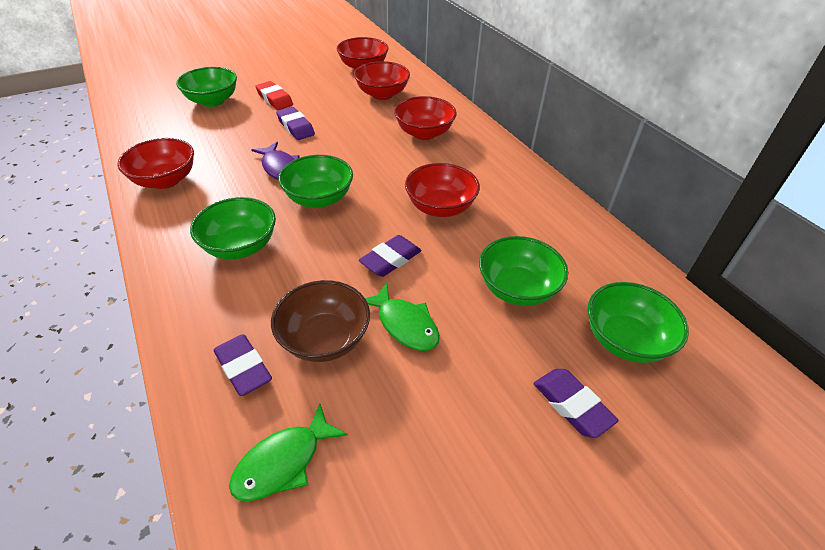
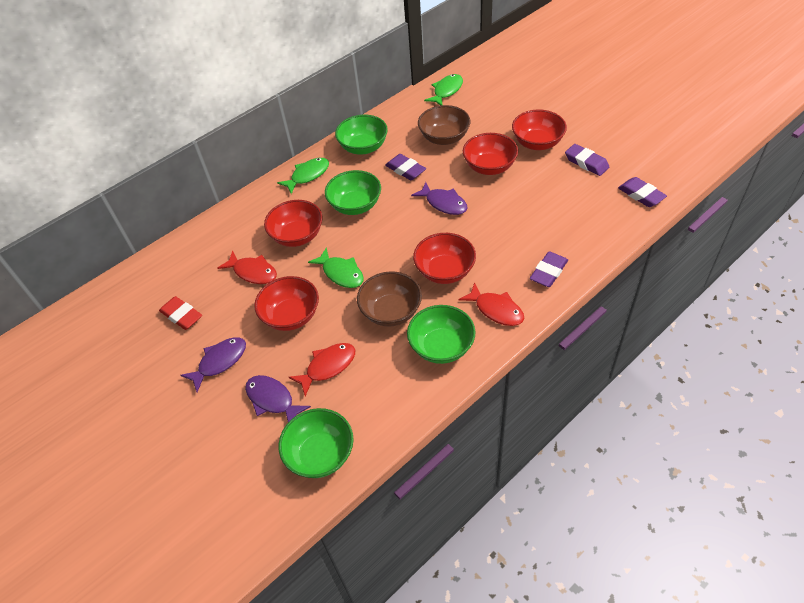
brown bowl: 1 -> 2
green bowl: 5 -> 4
green fish: 2 -> 3
purple fish: 1 -> 3
red fish: 0 -> 3

